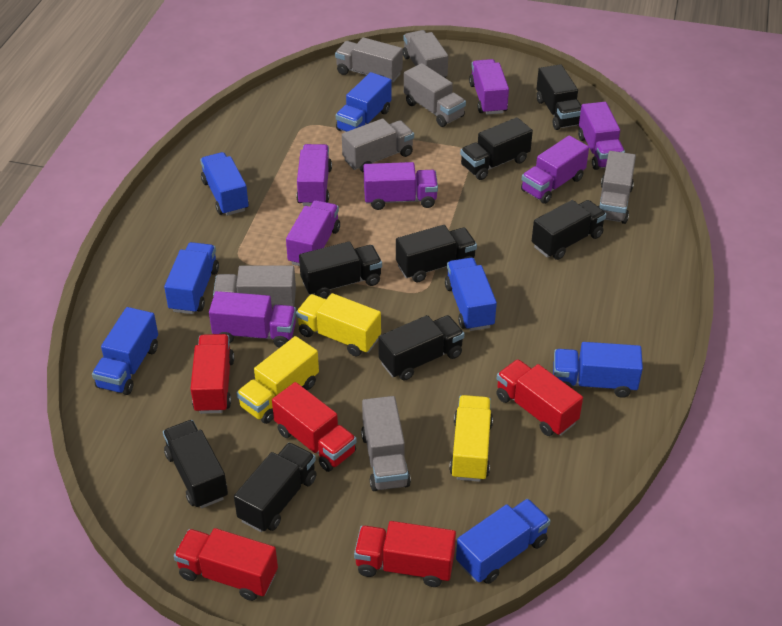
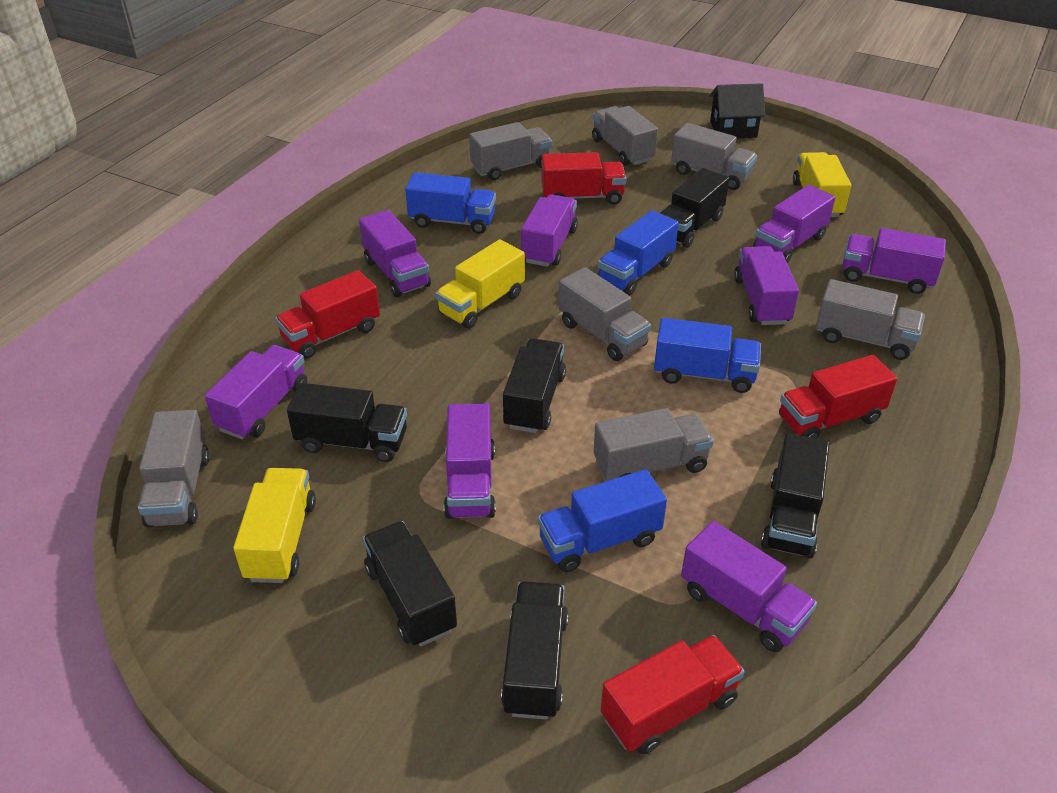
black house: 0 -> 1
black truck: 8 -> 6
blue truck: 7 -> 4
purple truck: 7 -> 8
red truck: 5 -> 4

